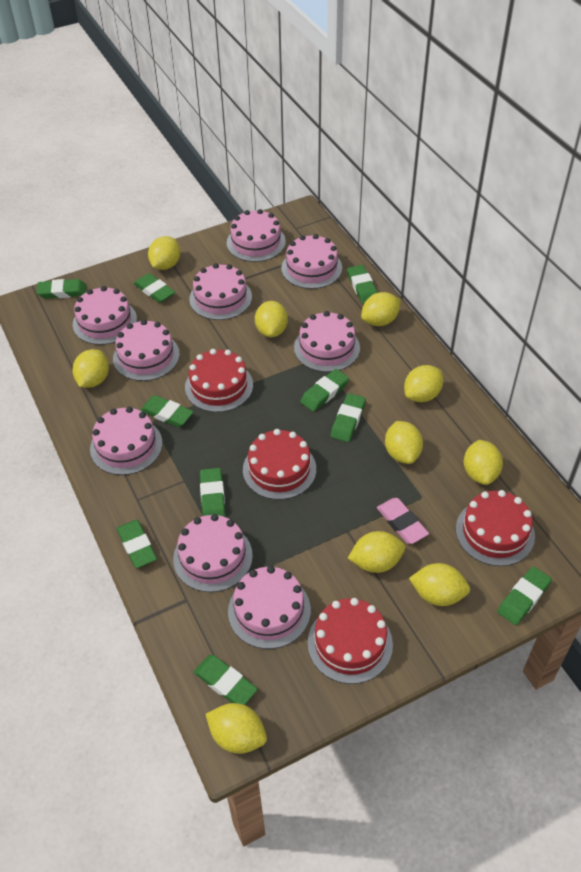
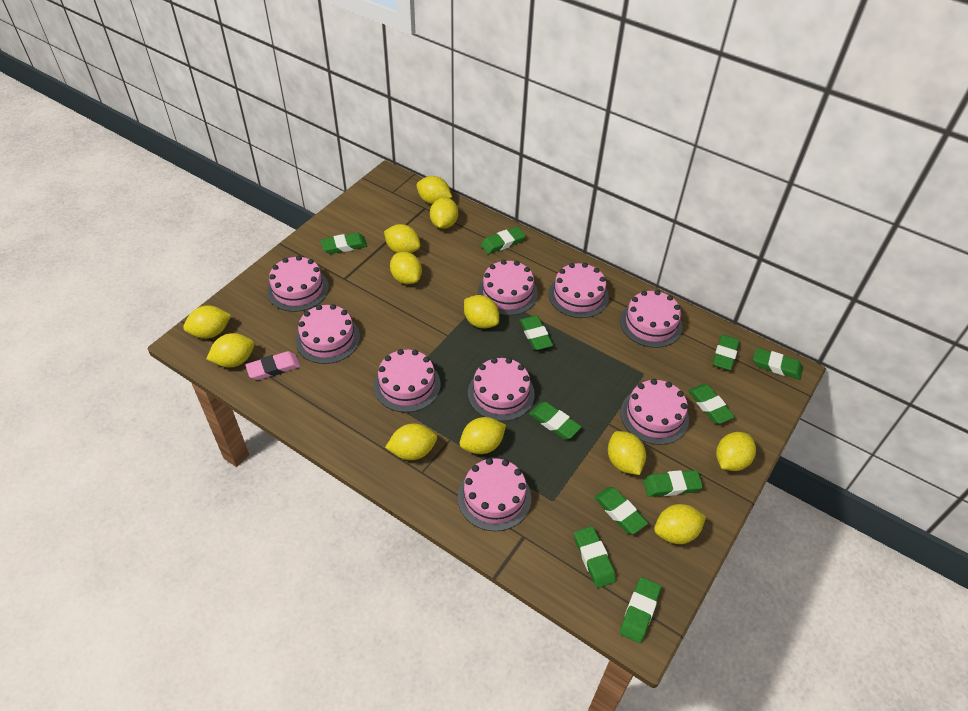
green eraser: 10 -> 11
red cake: 4 -> 0
yellow lemon: 10 -> 12

